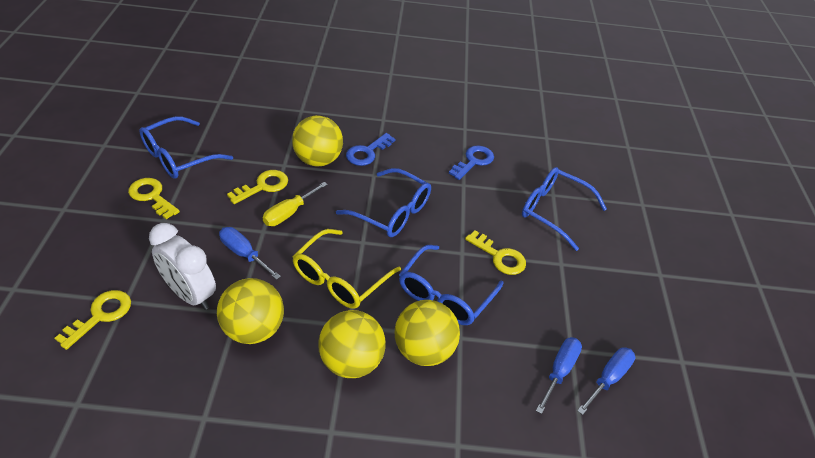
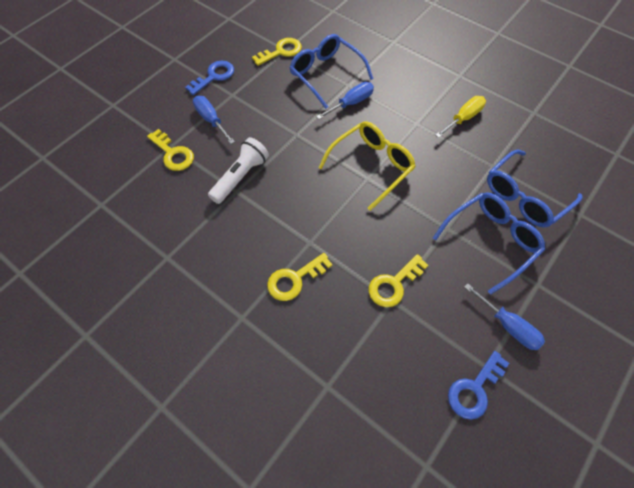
blue glasses: 4 -> 3
white clock: 1 -> 0
white flashlight: 0 -> 1
yellow ball: 4 -> 0

